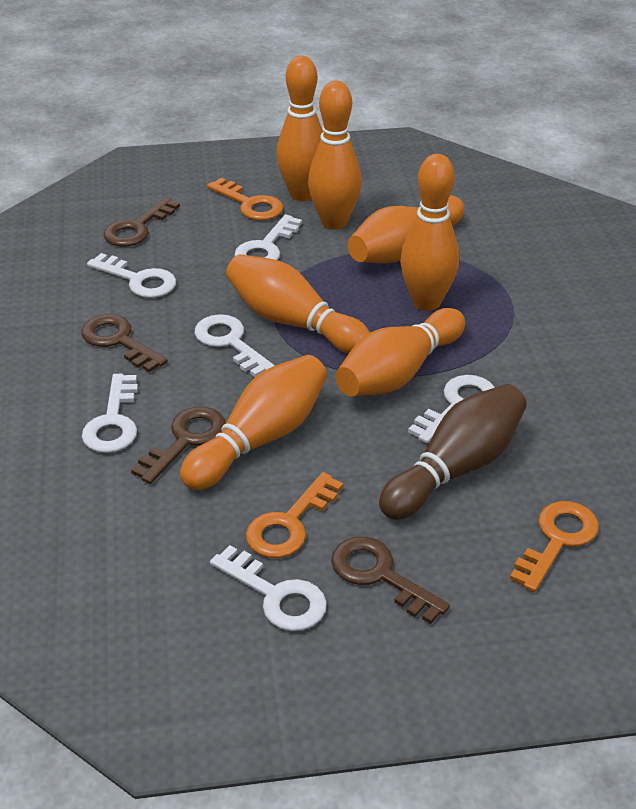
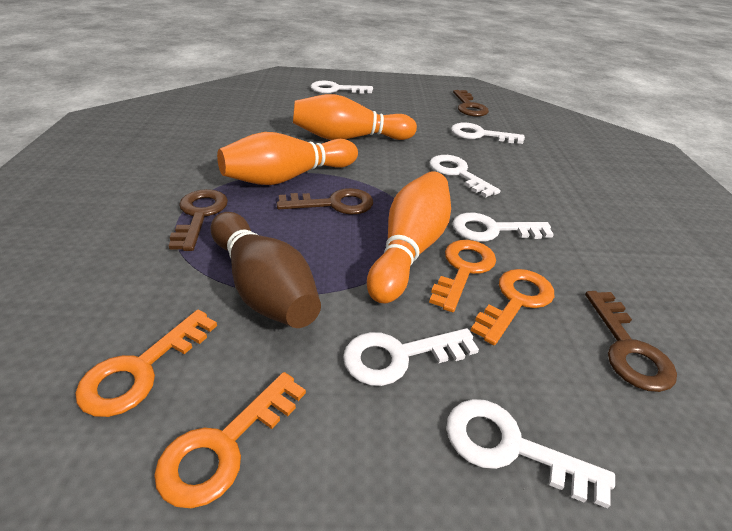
orange bowling pin: 7 -> 3
orange key: 3 -> 4

